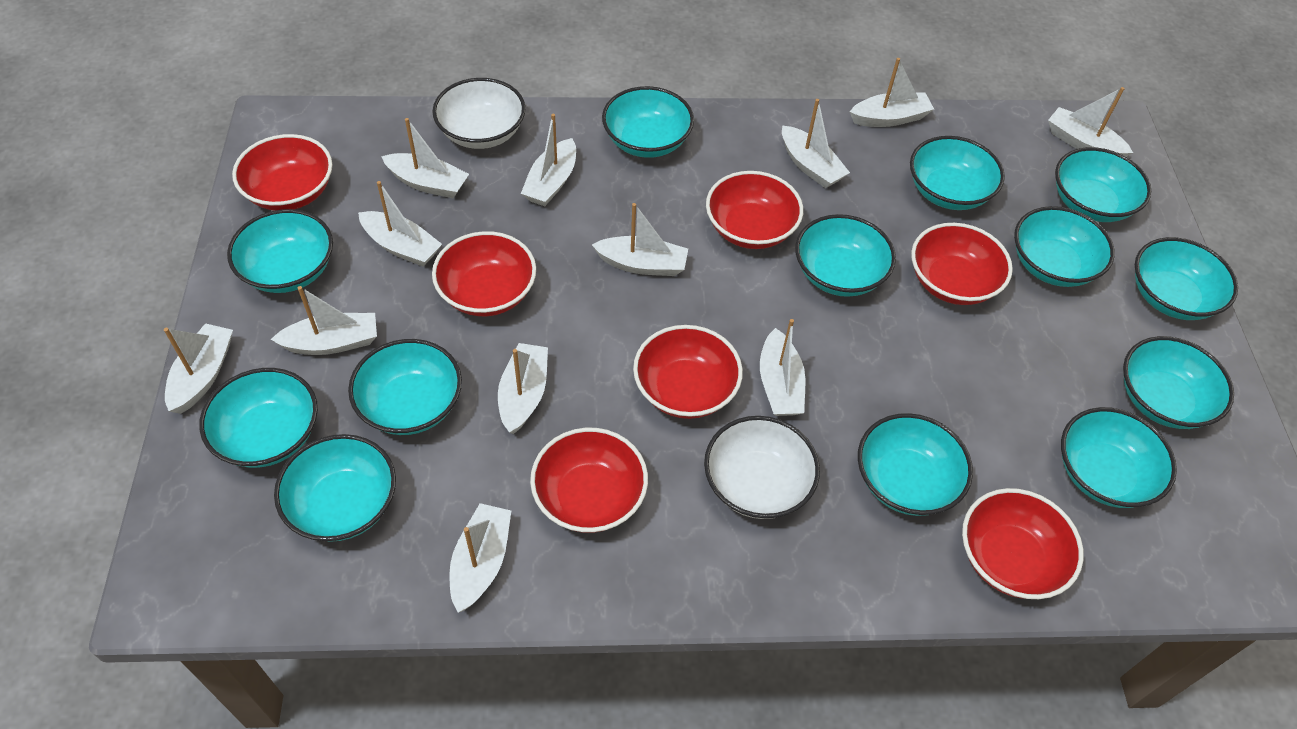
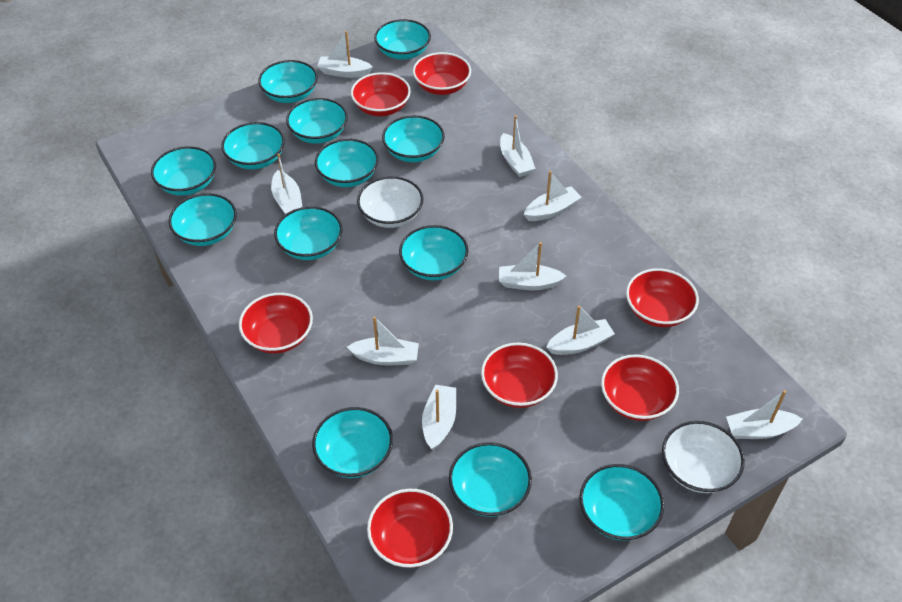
white boat: 12 -> 9

